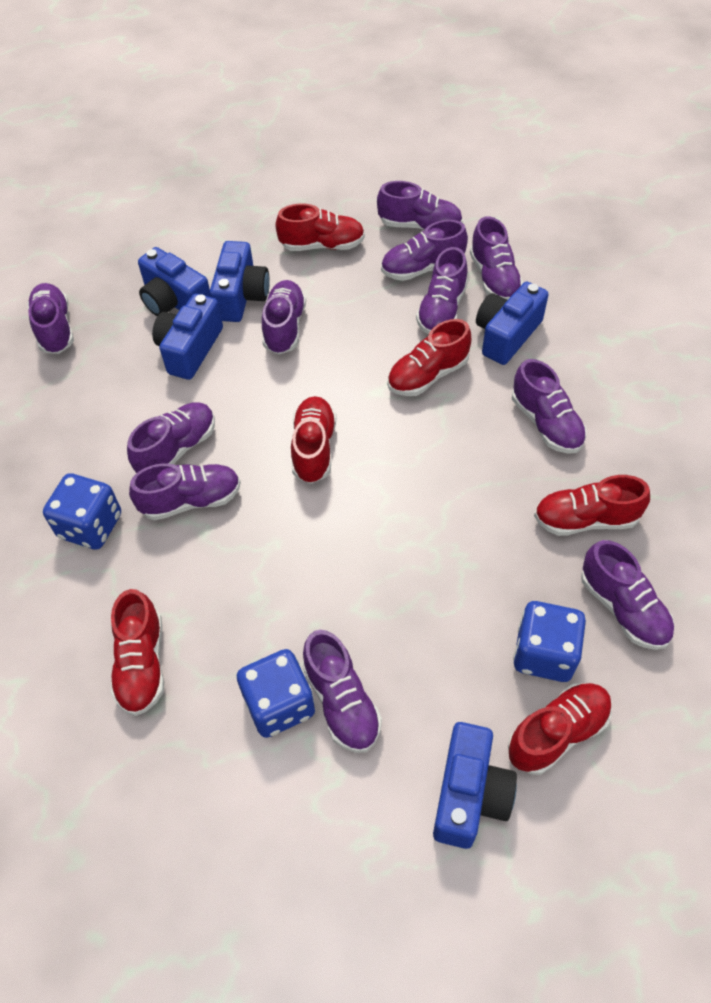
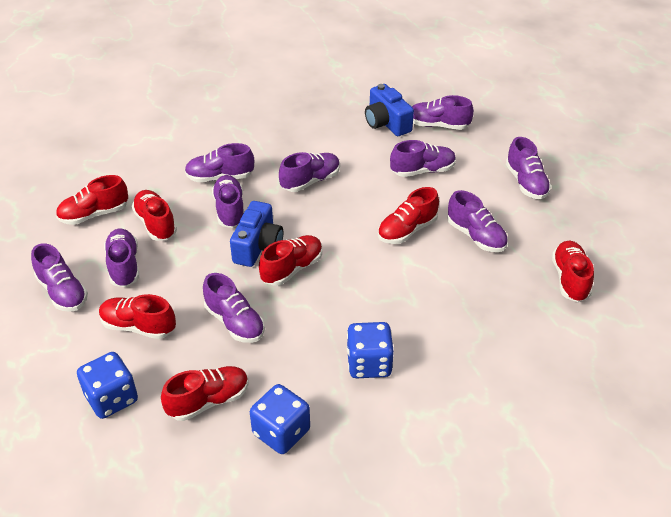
blue camera: 5 -> 2
purple shoe: 11 -> 10
red shoe: 6 -> 7

